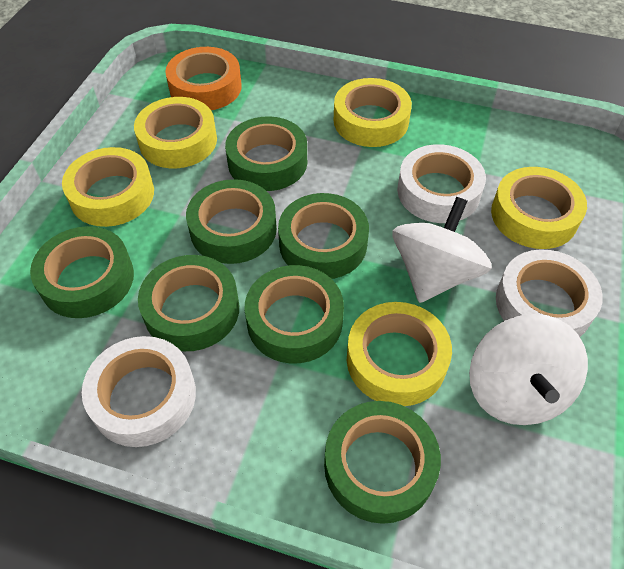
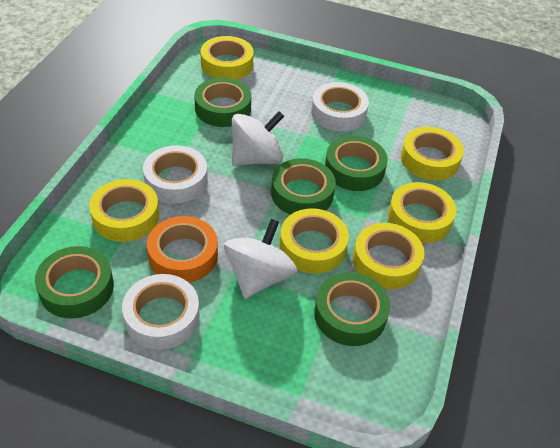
green tape: 7 -> 5
yellow tape: 5 -> 6

